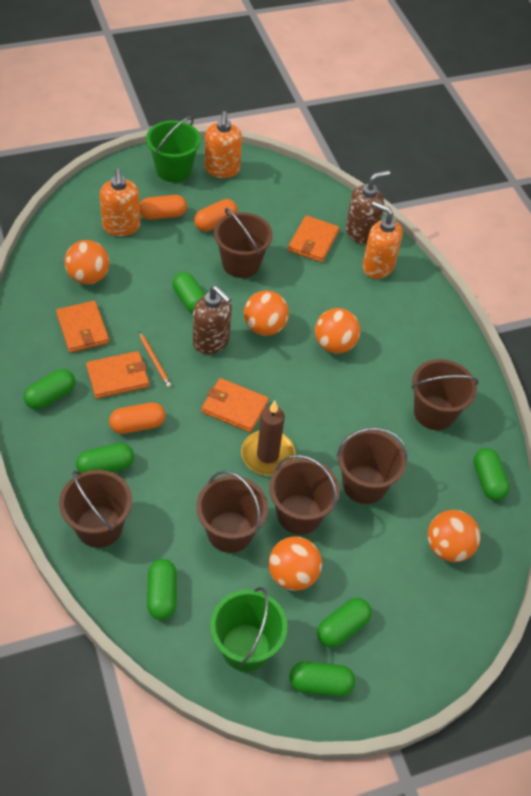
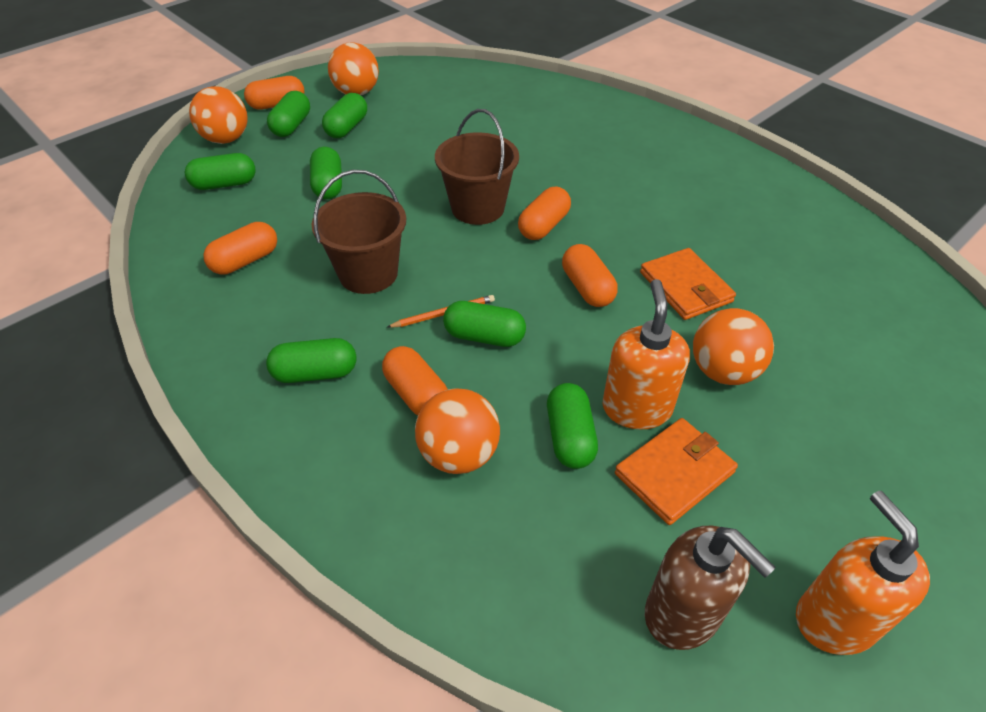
brown bucket: 6 -> 2
brown candle: 1 -> 0
brown soap dispenser: 2 -> 1
green bucket: 2 -> 0
orange ball: 5 -> 4
orange capsule: 3 -> 5
orange soap dispenser: 3 -> 2
orange wallet: 4 -> 2

